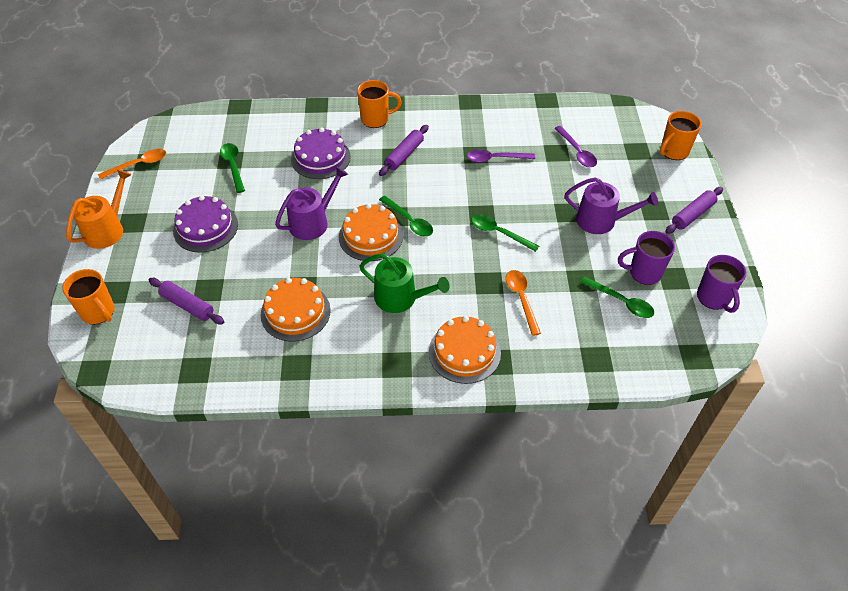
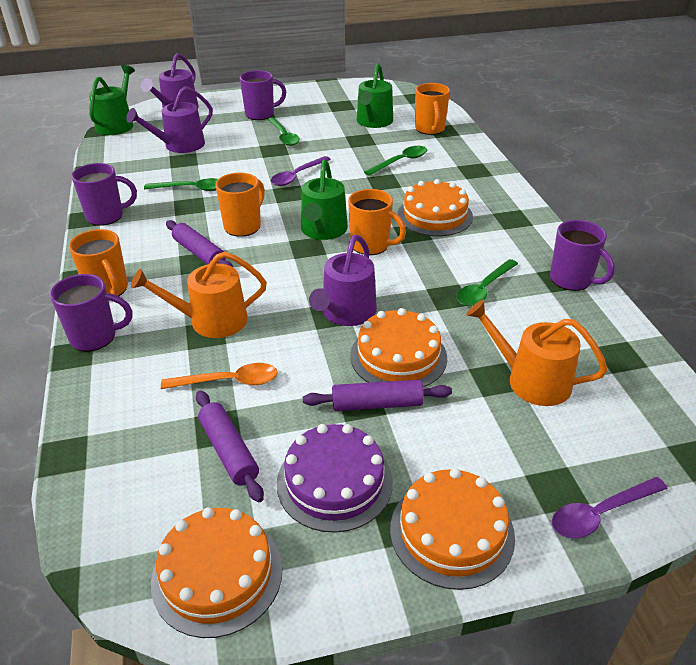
green watering can: 1 -> 3
orange cake: 3 -> 4
orange mug: 3 -> 4
orange spoon: 2 -> 1
orange watering can: 1 -> 2
purple cake: 2 -> 1
purple mug: 2 -> 4
purple watering can: 2 -> 3

